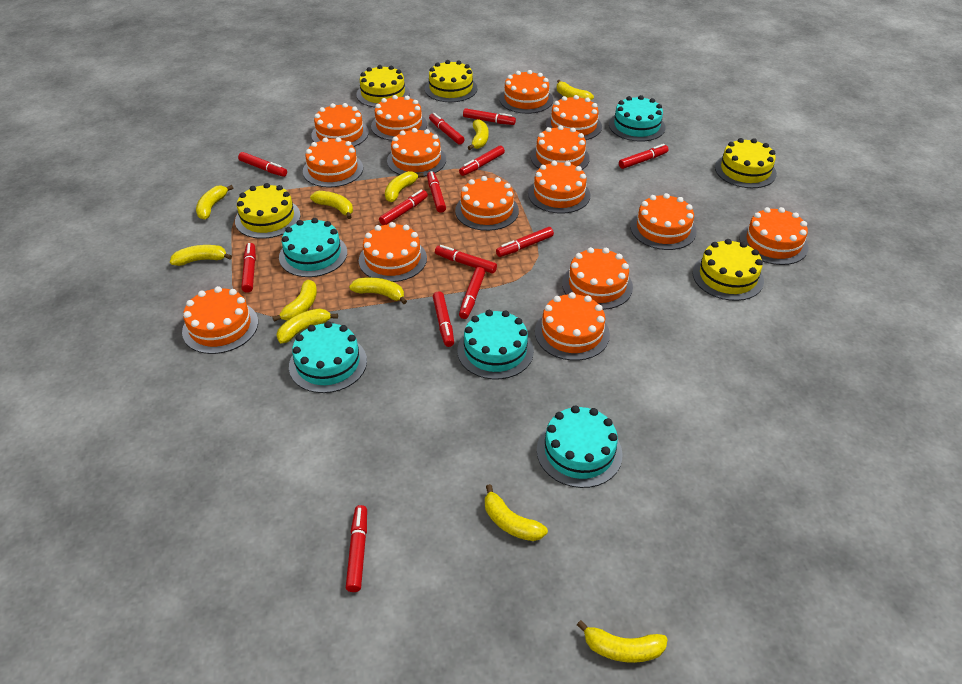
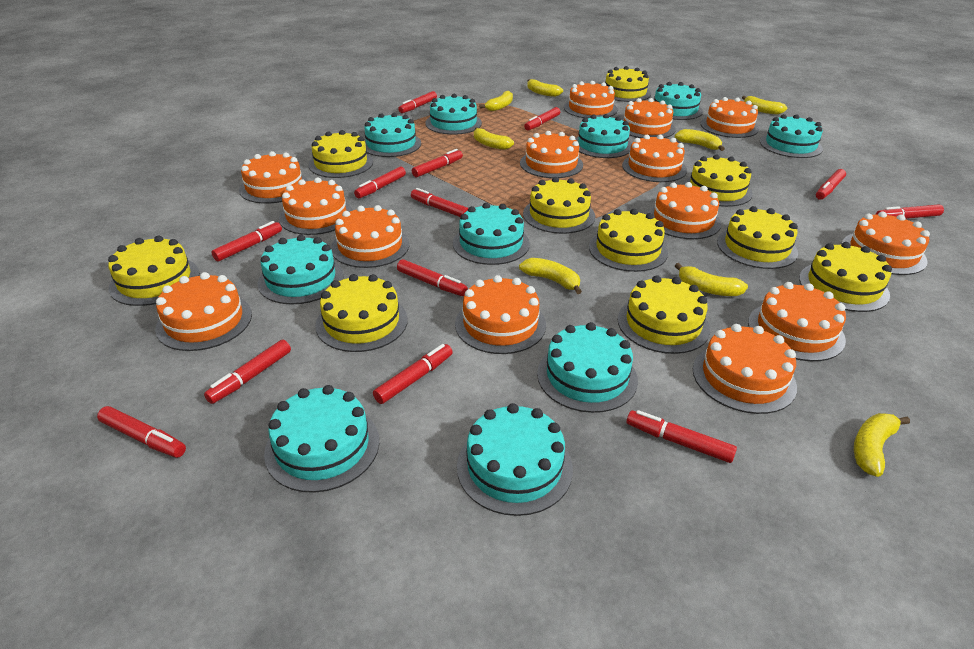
orange cake: 15 -> 14
turquoise cake: 5 -> 10
yellow banana: 11 -> 8
yellow cake: 5 -> 10

